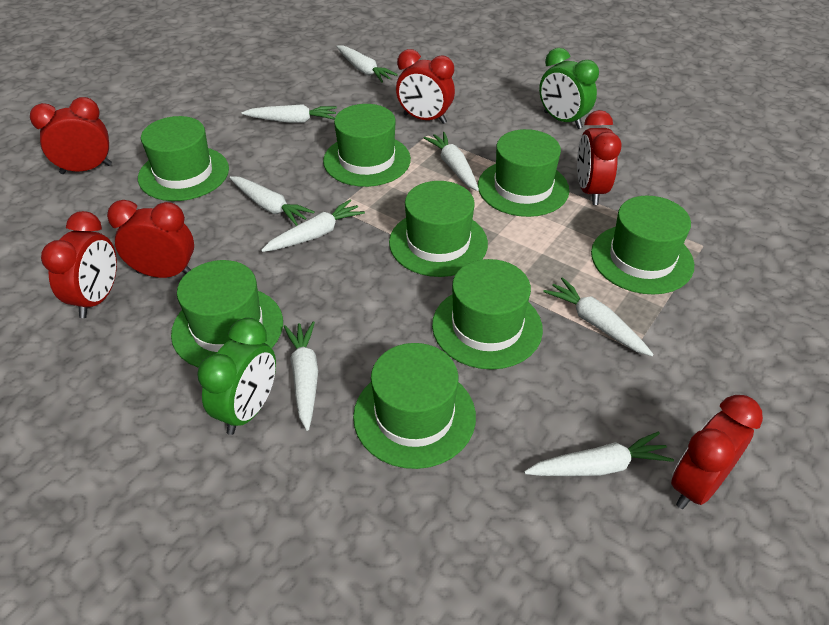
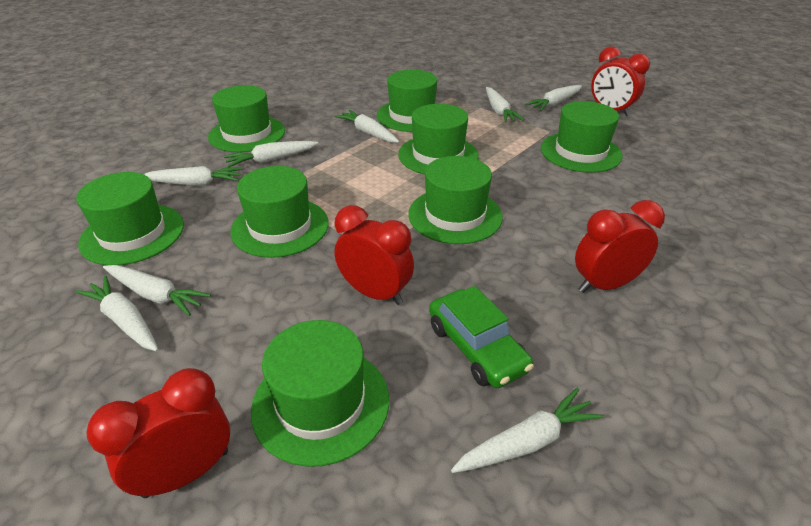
green car: 0 -> 1
green clock: 2 -> 0
red clock: 6 -> 4

